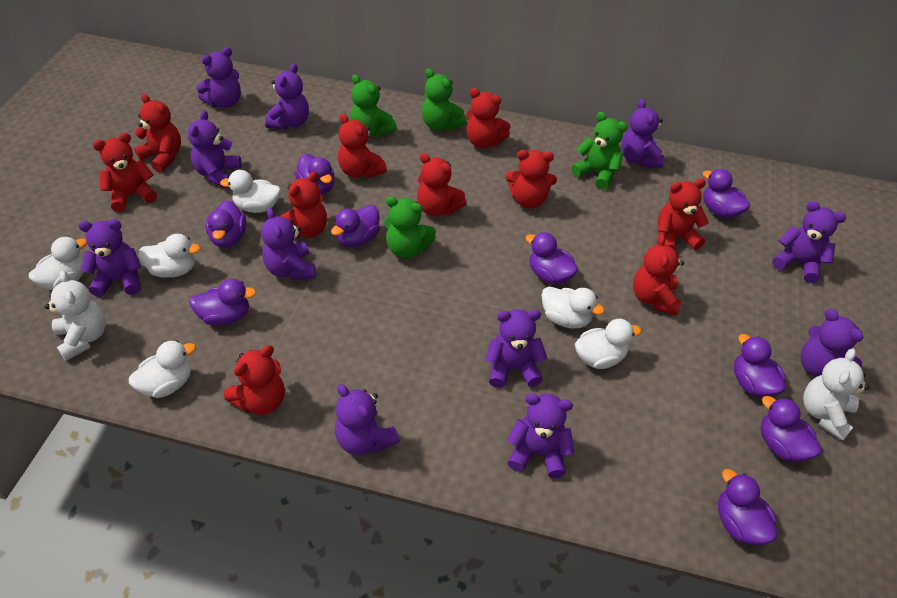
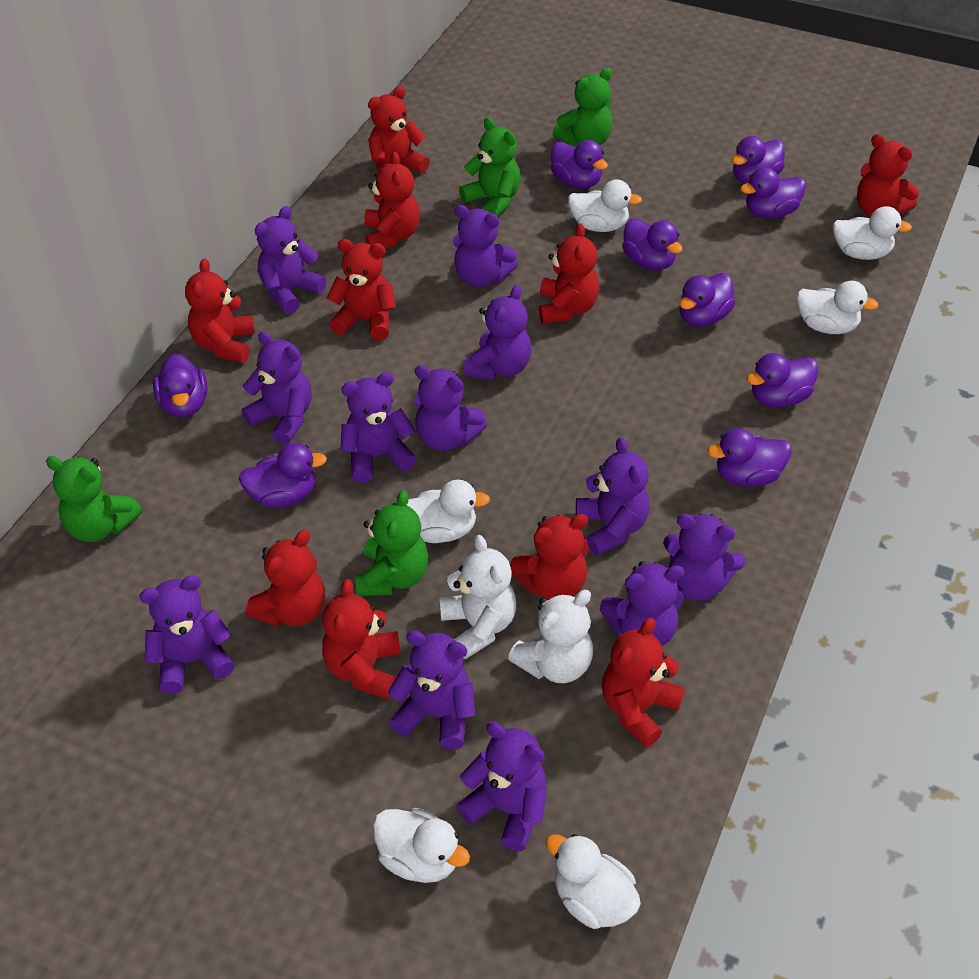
purple teddy bear: 11 -> 12

